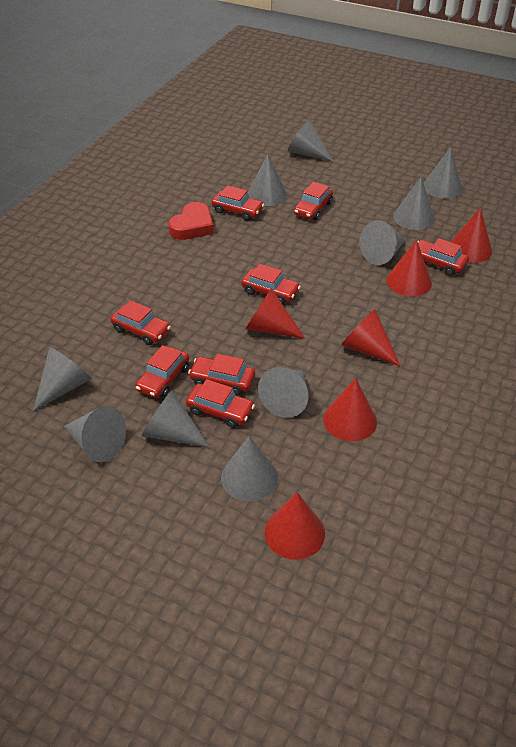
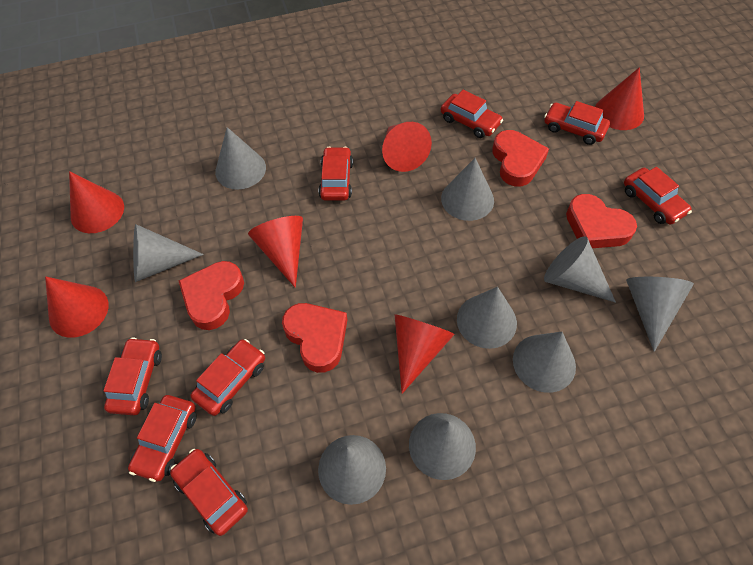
grey cone: 10 -> 9
red heart: 1 -> 4

